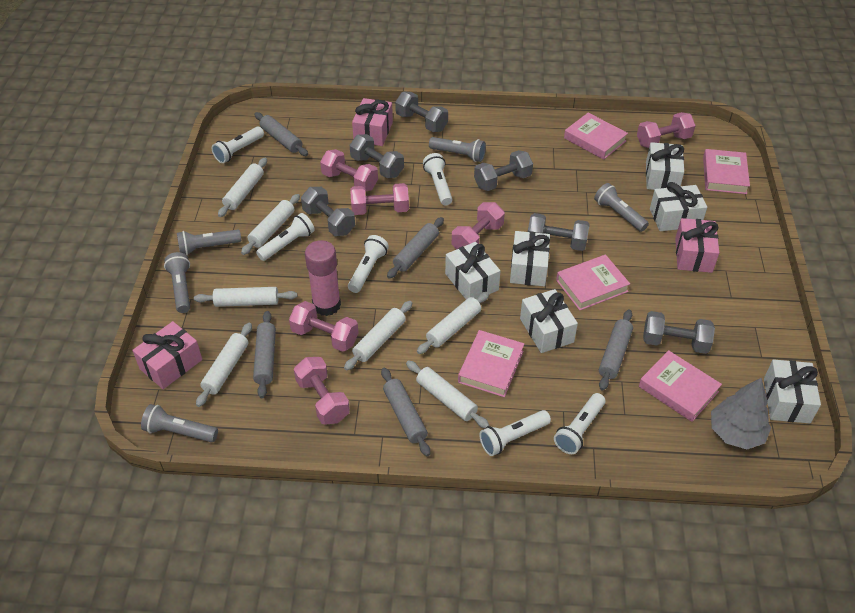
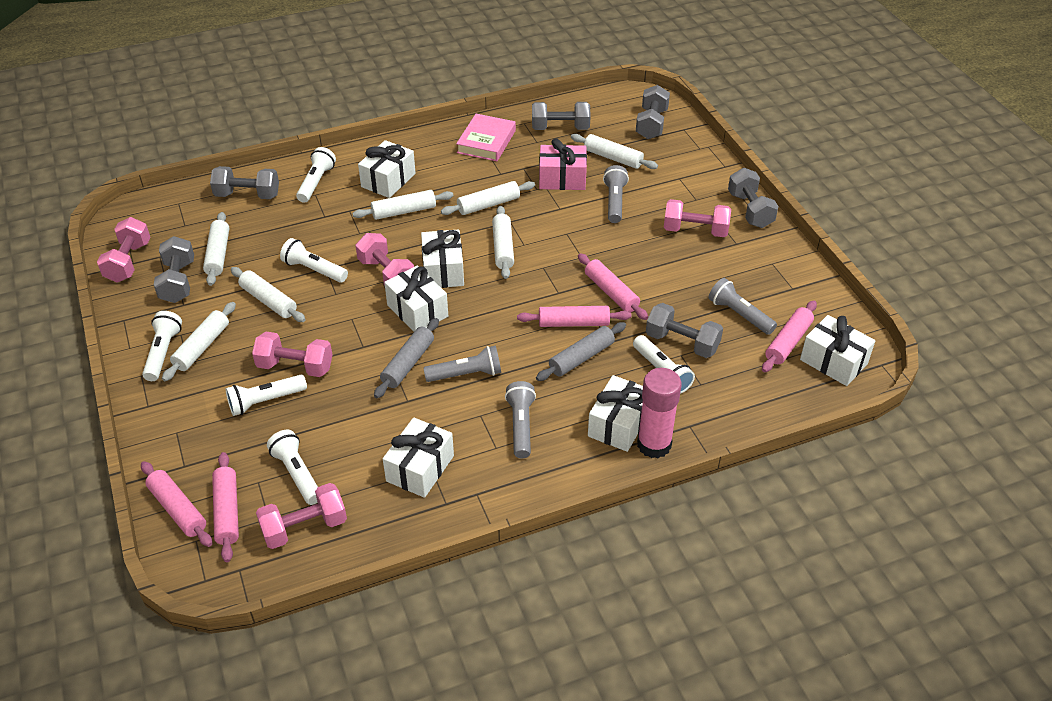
grey flashlight: 5 -> 4
grey rolling pin: 5 -> 2
grey tree: 1 -> 0
pink book: 5 -> 1
pink dumbbell: 6 -> 5
pink gift: 3 -> 1
pink rolling pin: 0 -> 5

